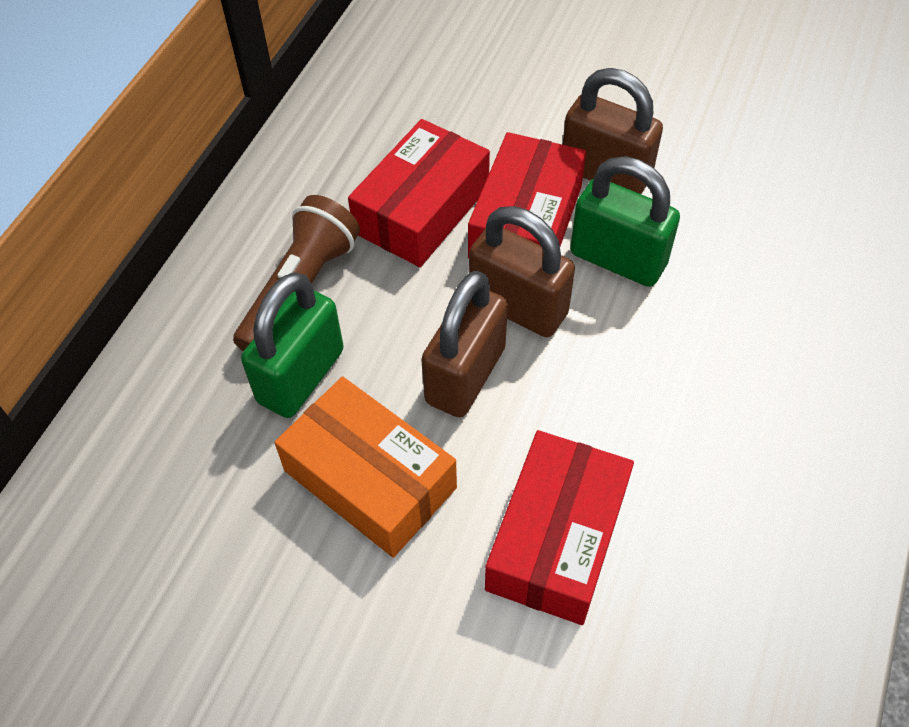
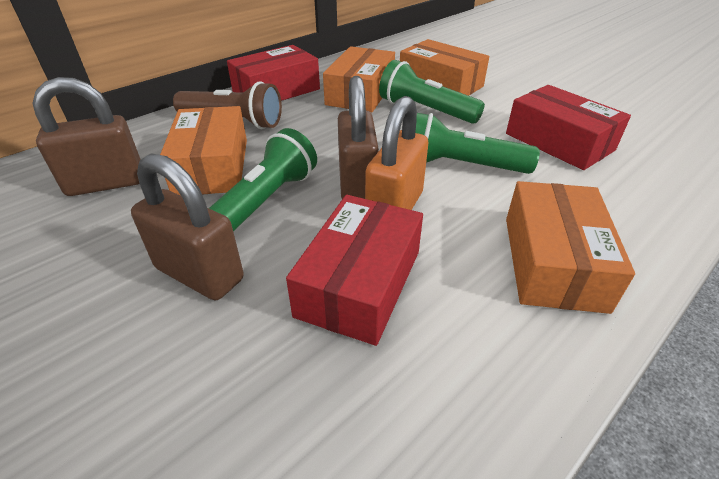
green flashlight: 0 -> 3
green padlock: 2 -> 0
orange box: 1 -> 4
orange padlock: 0 -> 1

